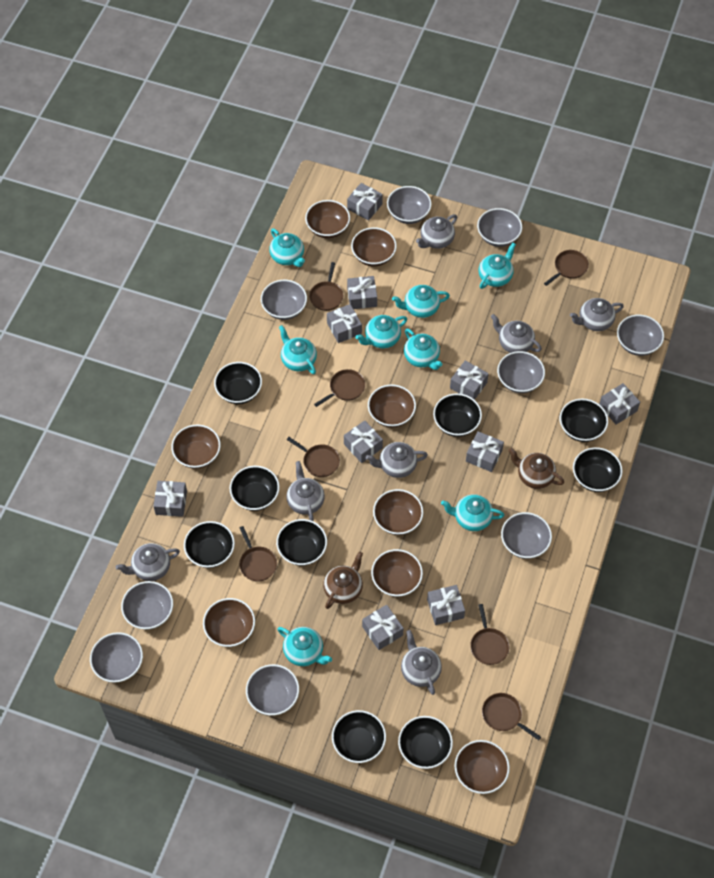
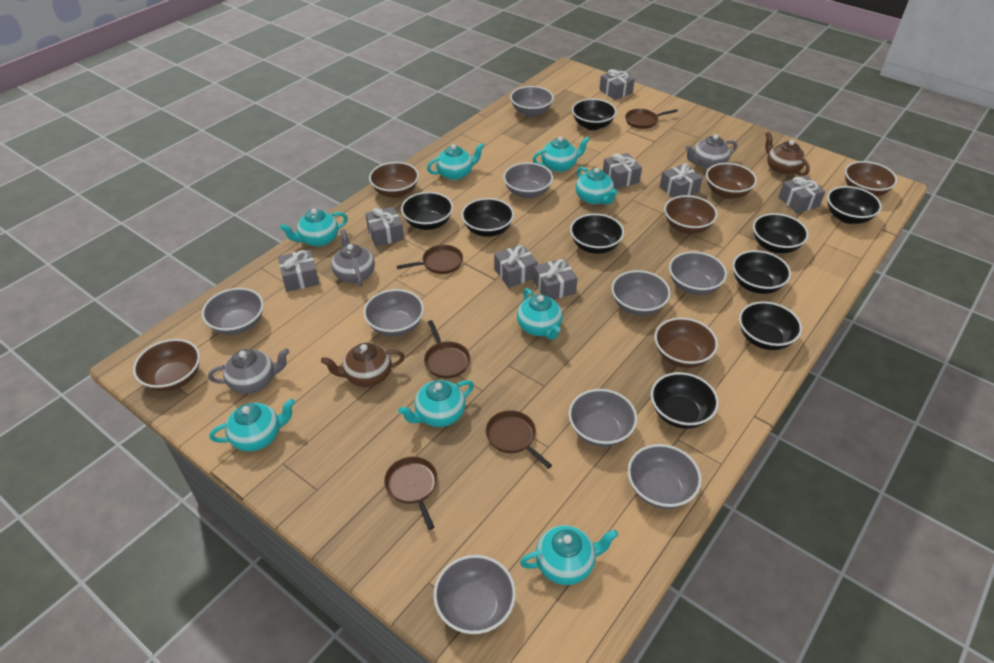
brown bowl: 8 -> 6
brown pan: 7 -> 5
grey gift: 10 -> 8
grey teapot: 7 -> 3

